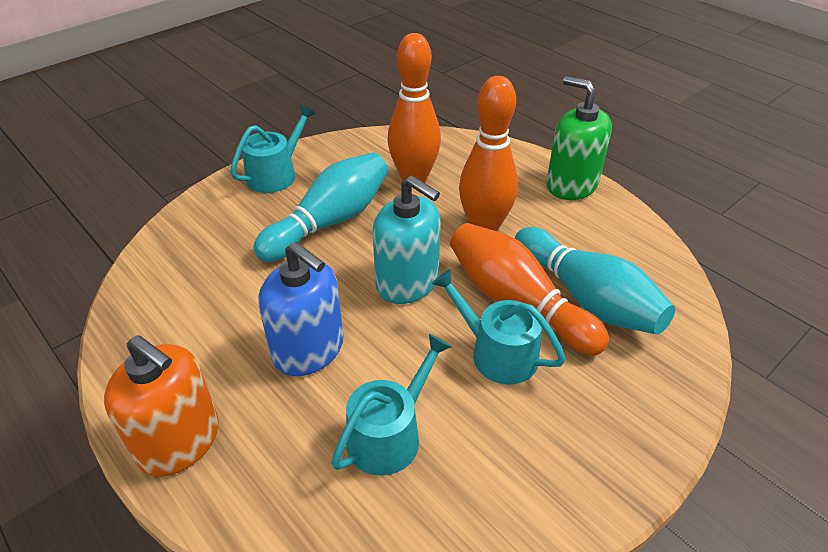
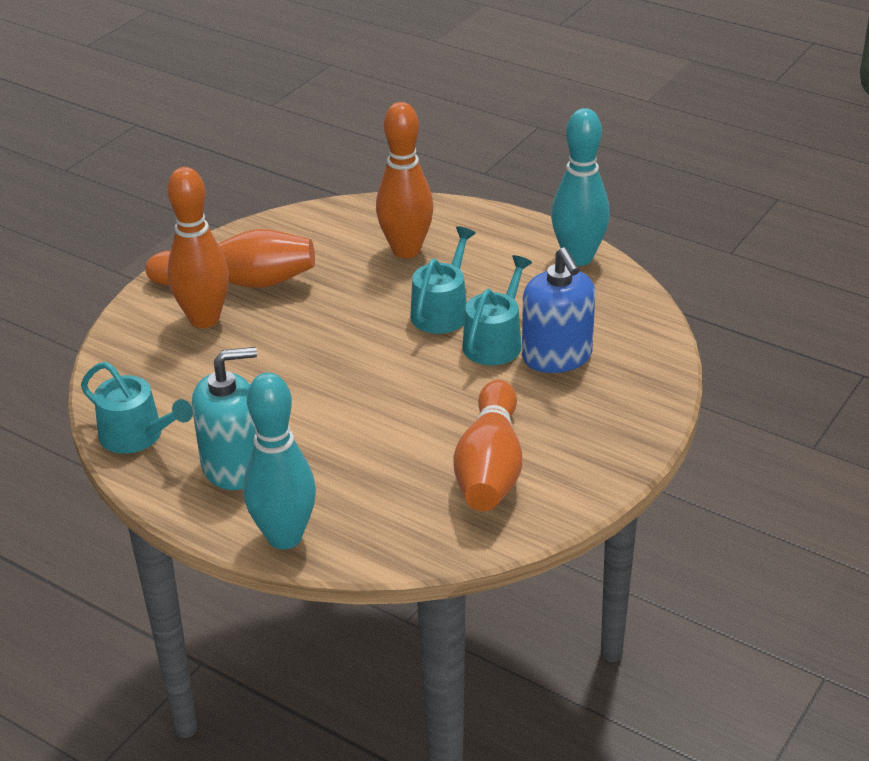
green soap dispenser: 1 -> 0
orange bowling pin: 3 -> 4
orange soap dispenser: 1 -> 0

